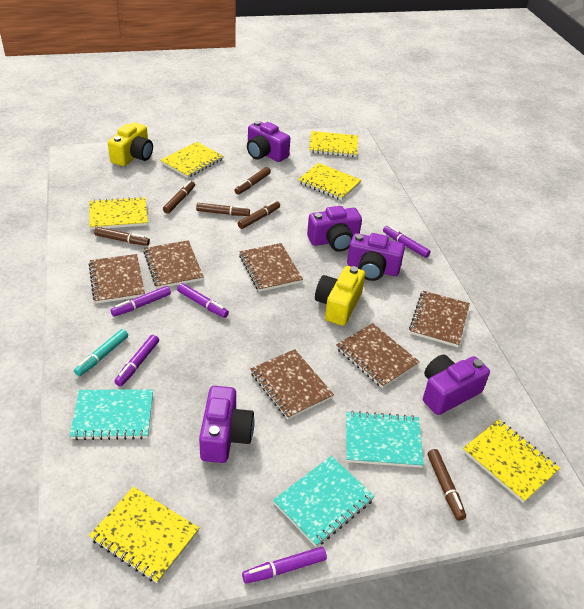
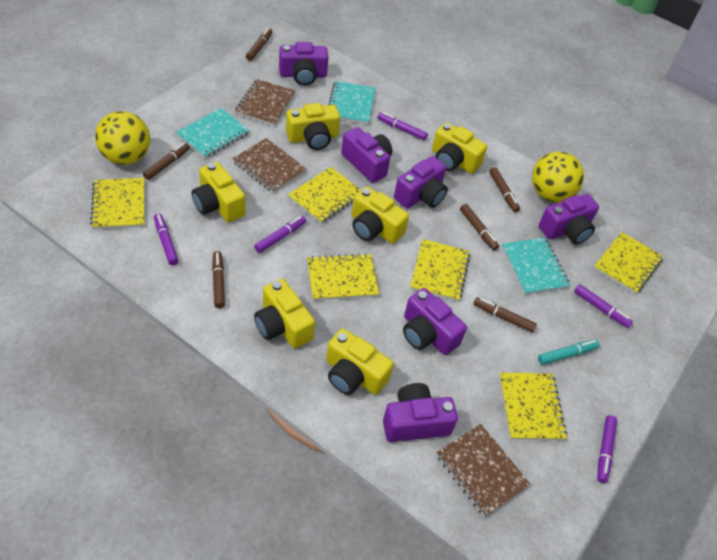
brown notebook: 6 -> 3
purple camera: 5 -> 6
yellow ball: 0 -> 2
yellow camera: 2 -> 6

